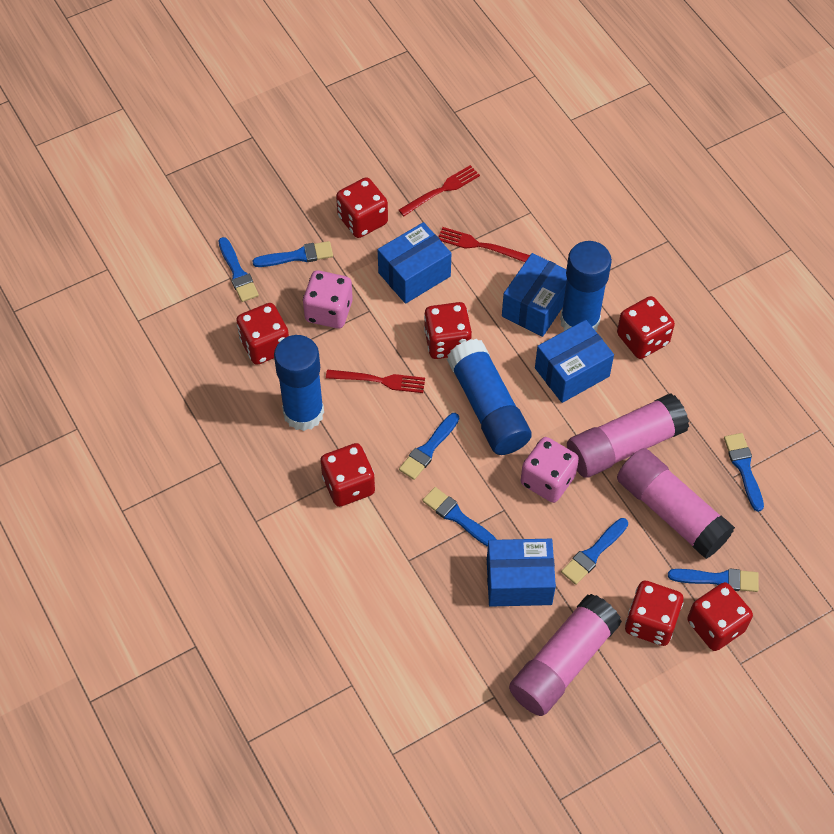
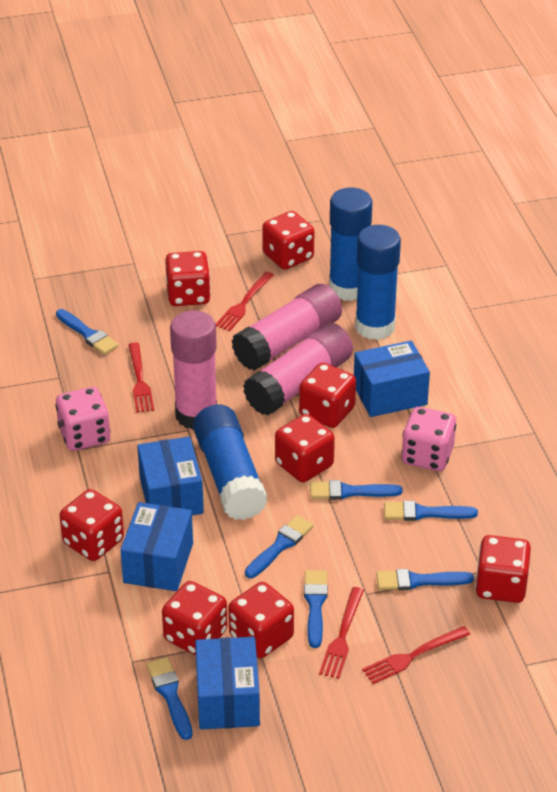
red dice: 7 -> 8
red fork: 3 -> 4

